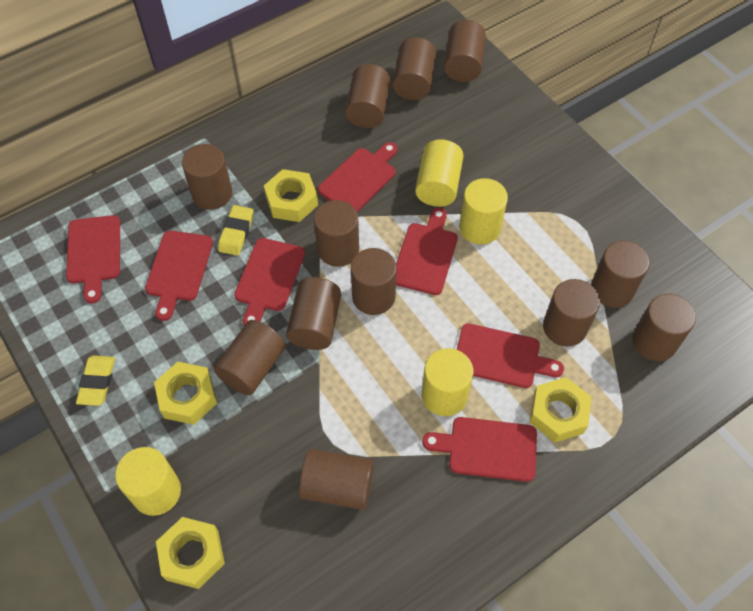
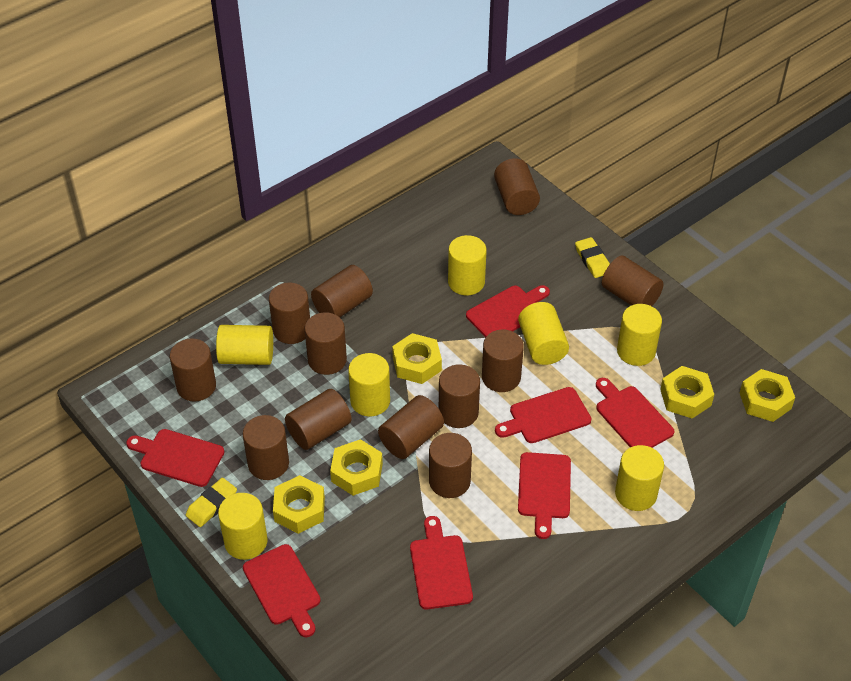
yellow cylinder: 4 -> 7
yellow nut: 4 -> 5

